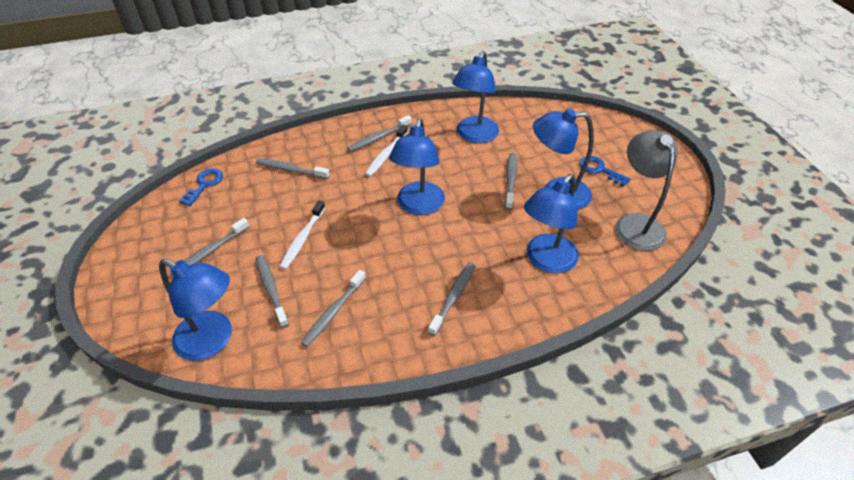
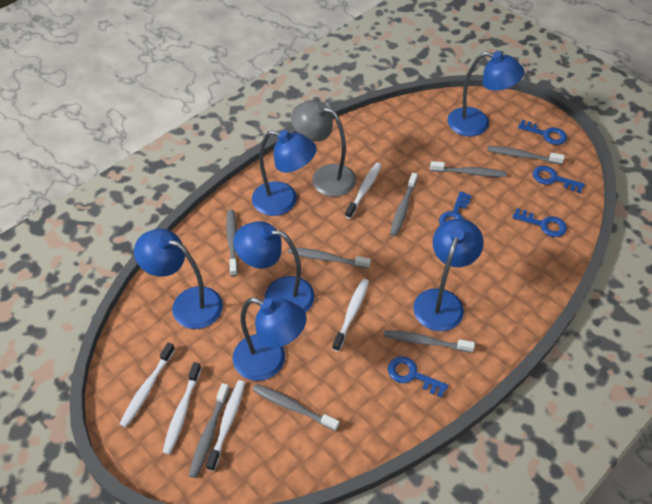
blue key: 2 -> 5
blue lamp: 5 -> 6
grey toothbrush: 7 -> 8
white toothbrush: 2 -> 5

